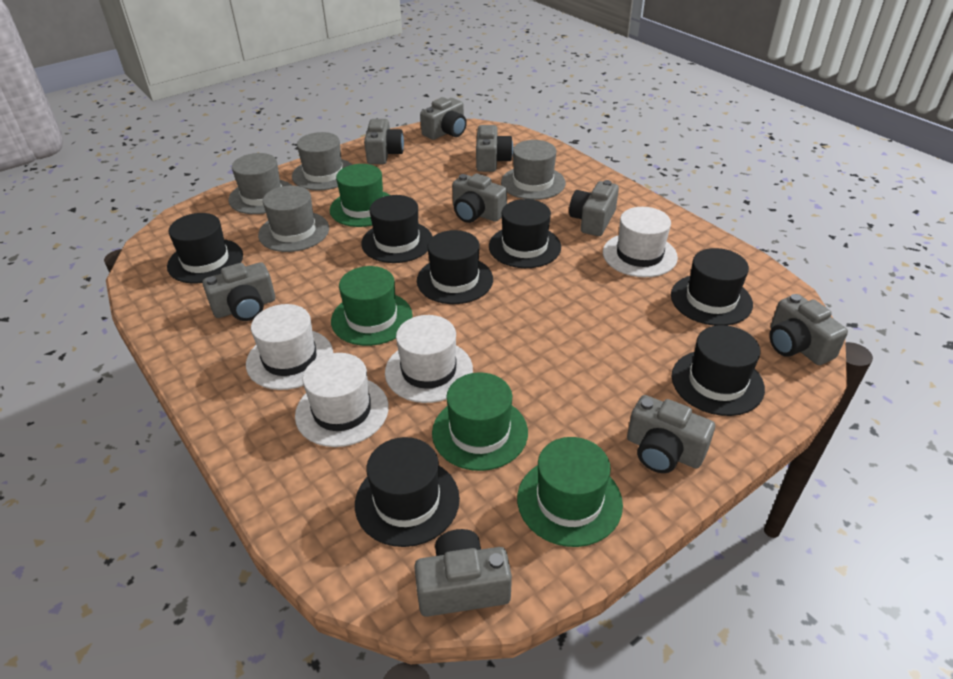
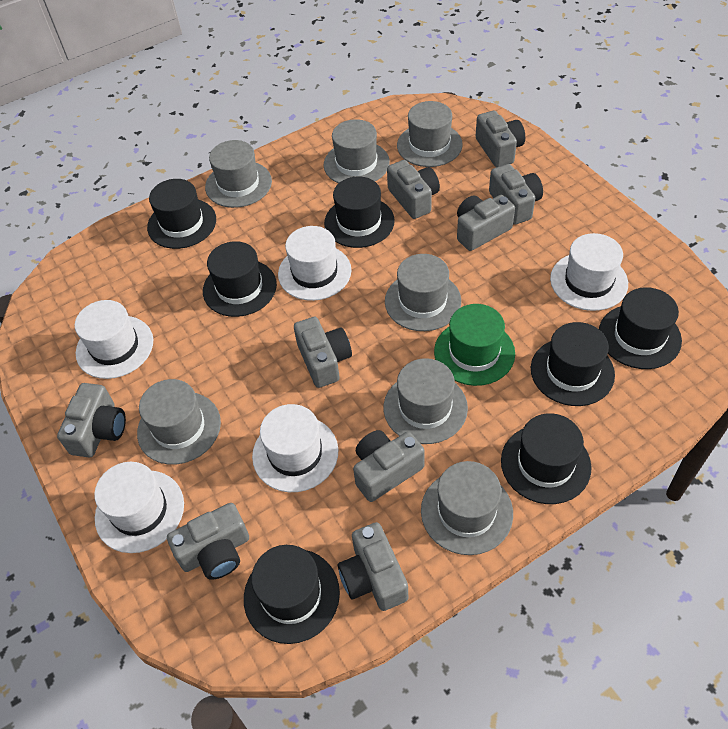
green hat: 4 -> 1
grey hat: 4 -> 7
white hat: 4 -> 5

